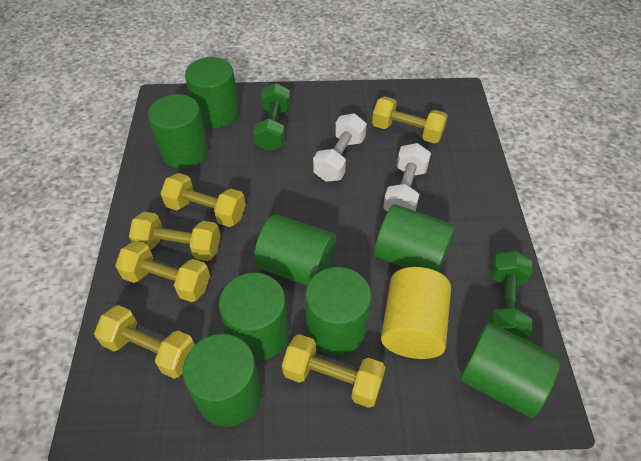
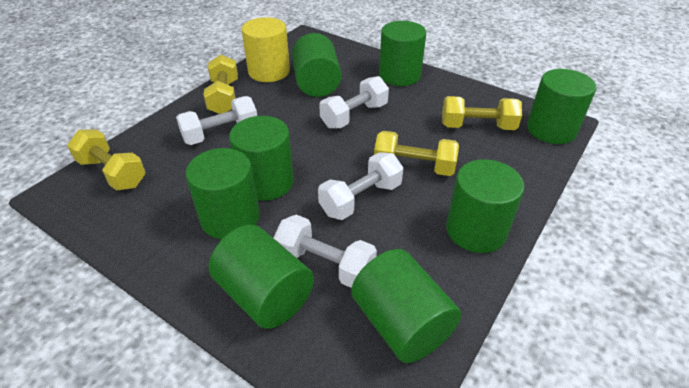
green dumbbell: 2 -> 0
white dumbbell: 2 -> 4
yellow dumbbell: 6 -> 4

